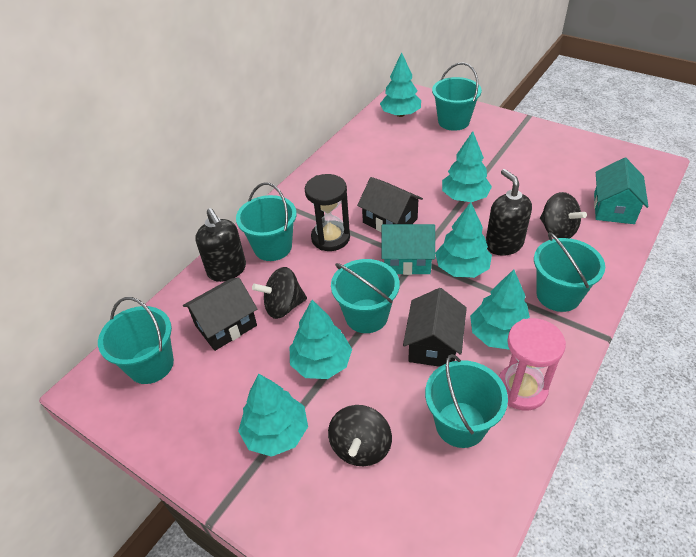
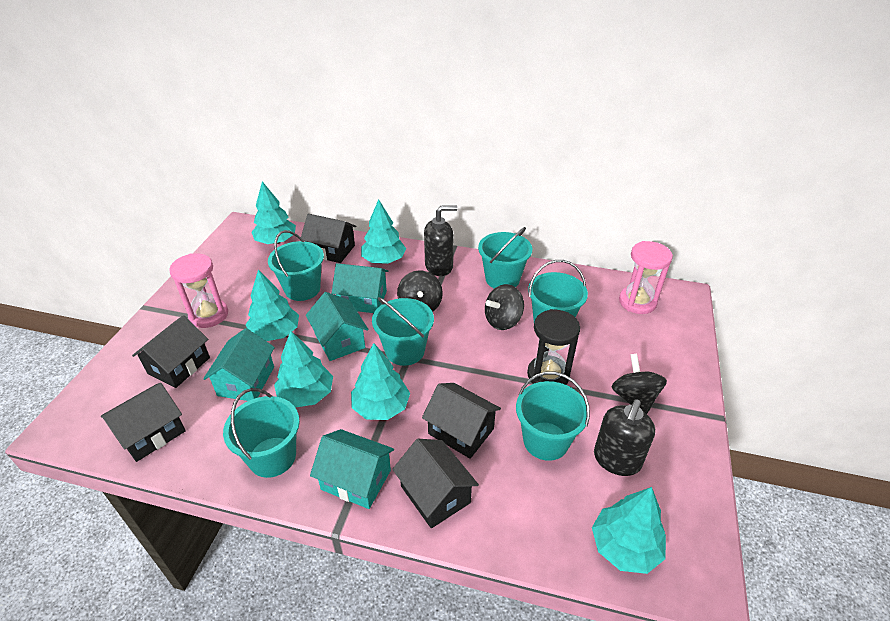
black house: 3 -> 5
pink hourglass: 1 -> 2
turquoise house: 2 -> 4

